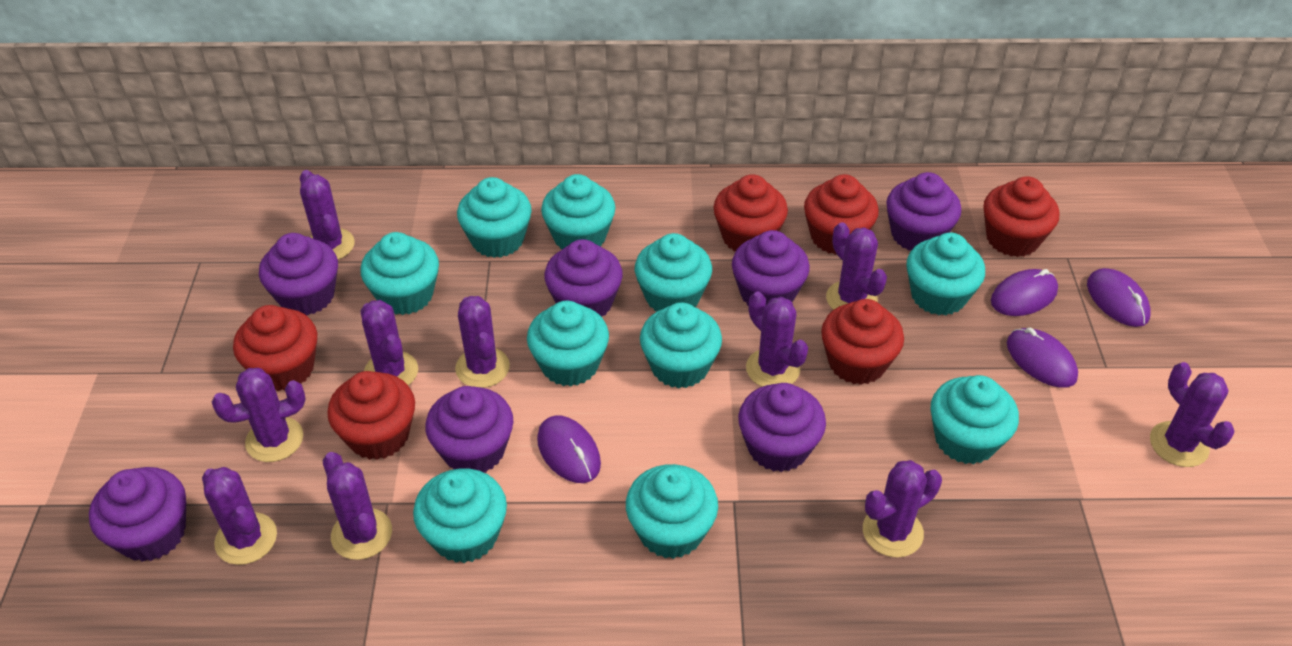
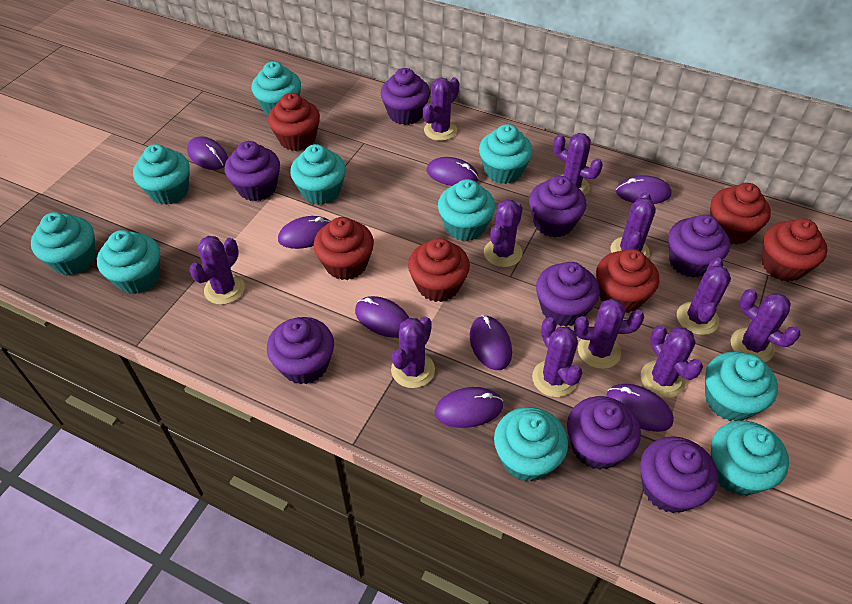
purple cactus: 10 -> 11
purple cupcake: 7 -> 8
purple mouse: 4 -> 8

